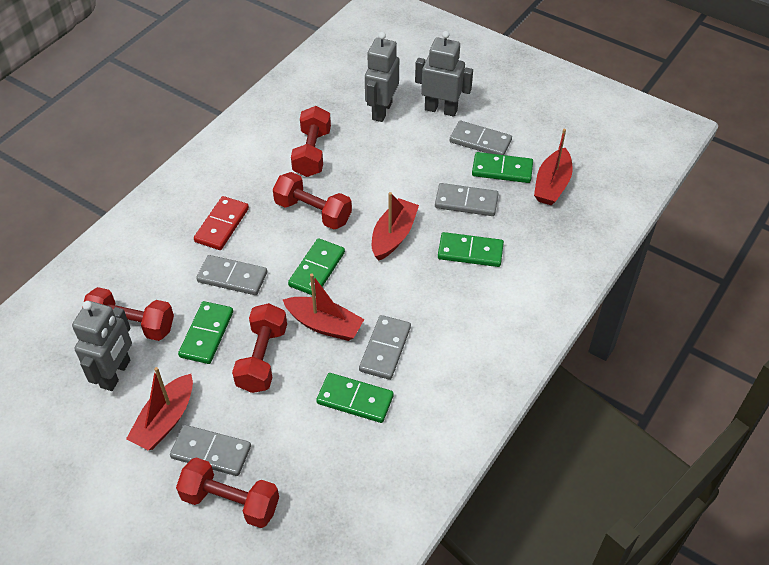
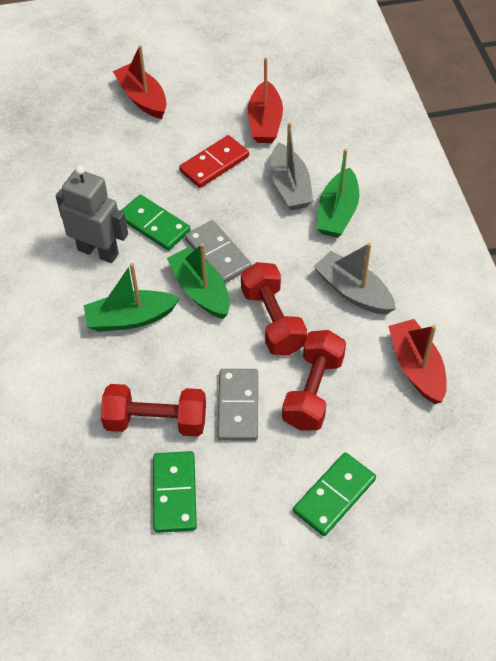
green boat: 0 -> 3
green domino: 5 -> 3
grey boat: 0 -> 2
grey domino: 5 -> 2
grey robot: 3 -> 1
red boat: 4 -> 3
red dumbbell: 5 -> 3

